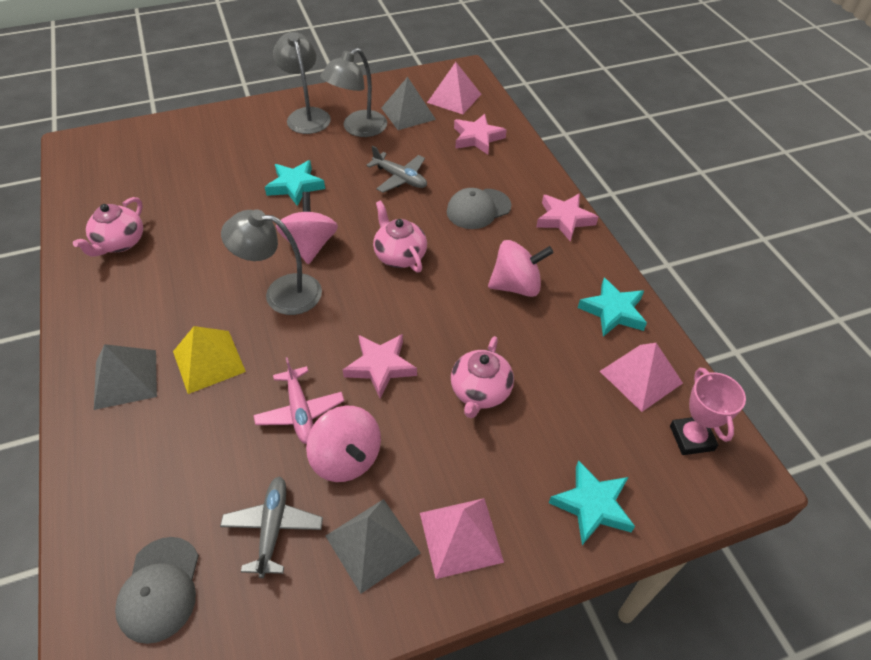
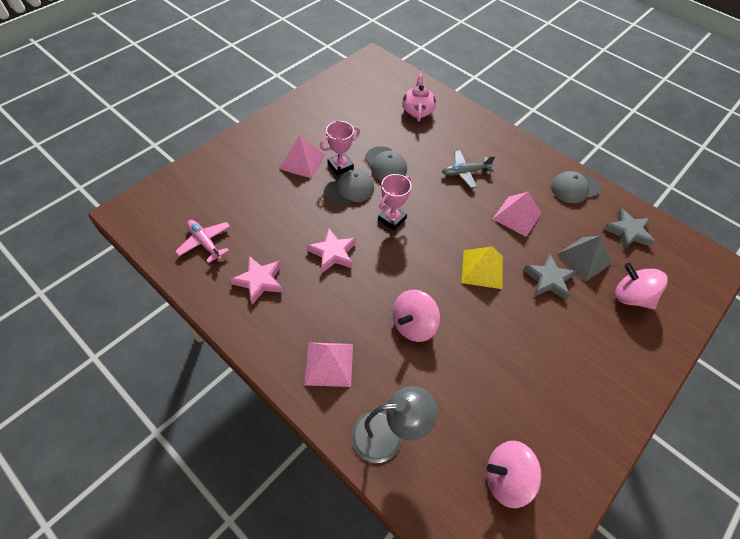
grey cap: 2 -> 3
grey lamp: 3 -> 1
grey plane: 2 -> 1
grey pyramid: 3 -> 1
grey star: 0 -> 2
pink star: 3 -> 2
pink teapot: 3 -> 1
pink trophy: 1 -> 2
turquoise star: 3 -> 0

